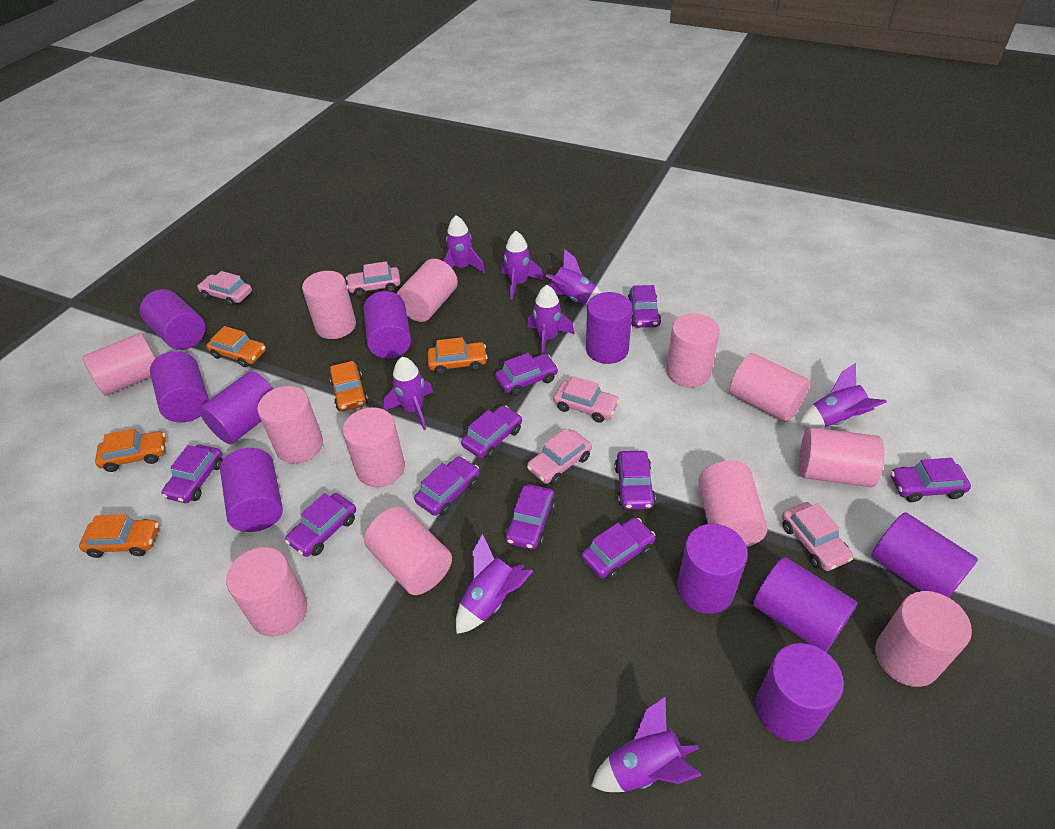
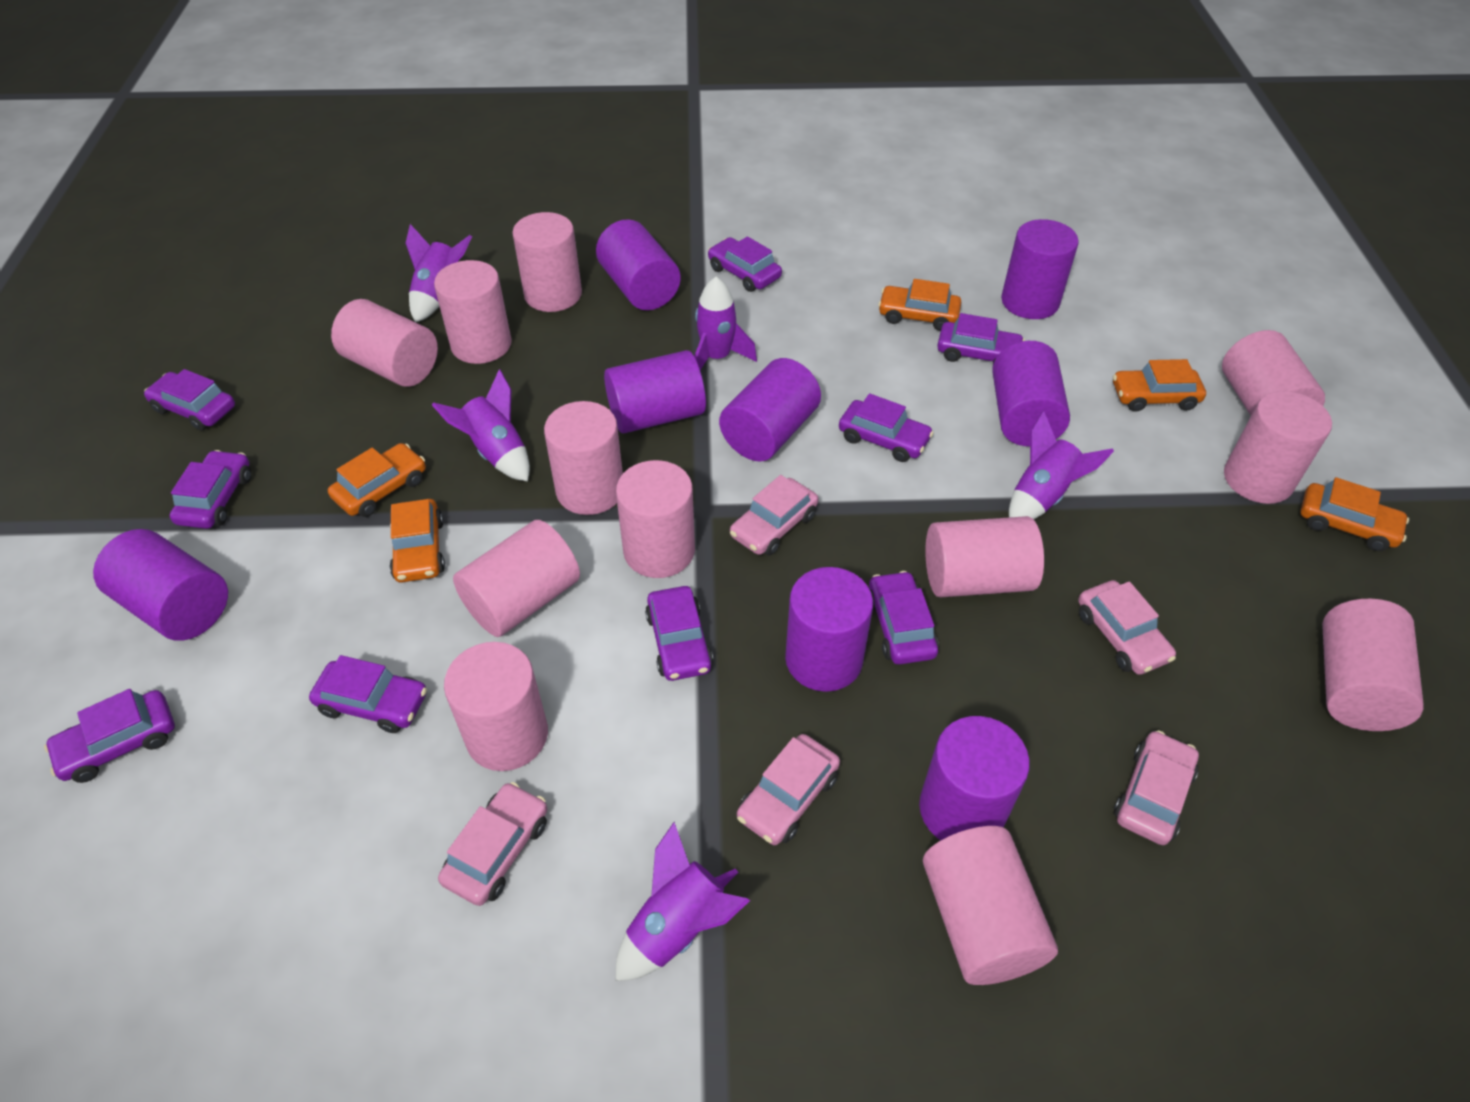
purple car: 10 -> 9
purple cylinder: 10 -> 8
purple rocket: 8 -> 5

